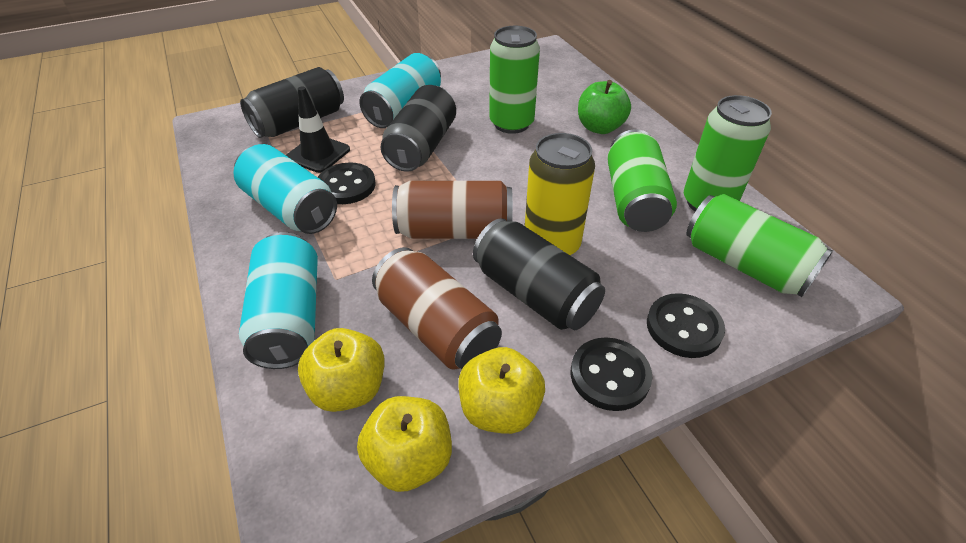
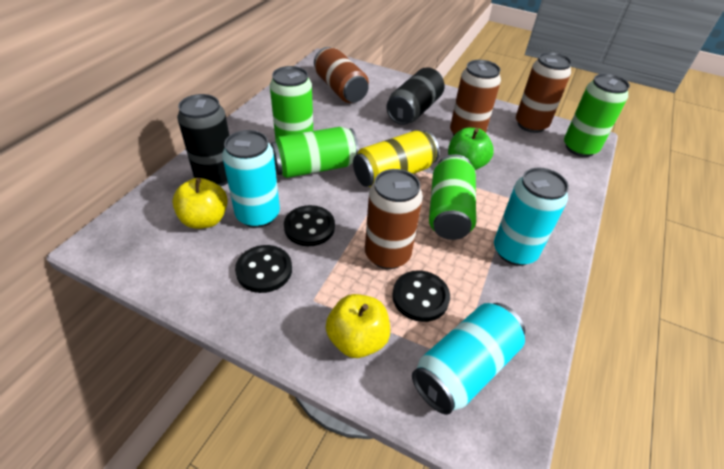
black can: 3 -> 2
black traffic cone: 1 -> 0
brown can: 2 -> 4
yellow apple: 3 -> 2

